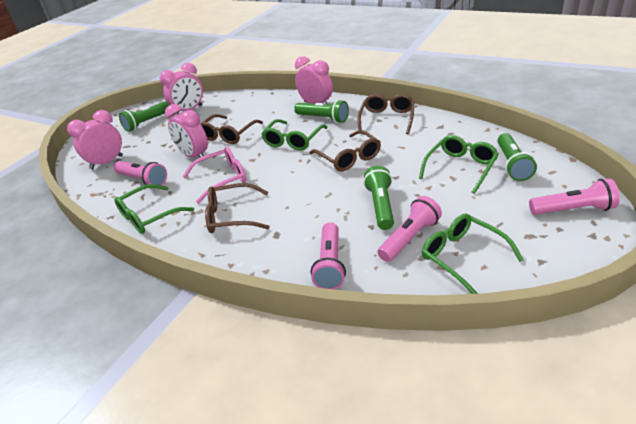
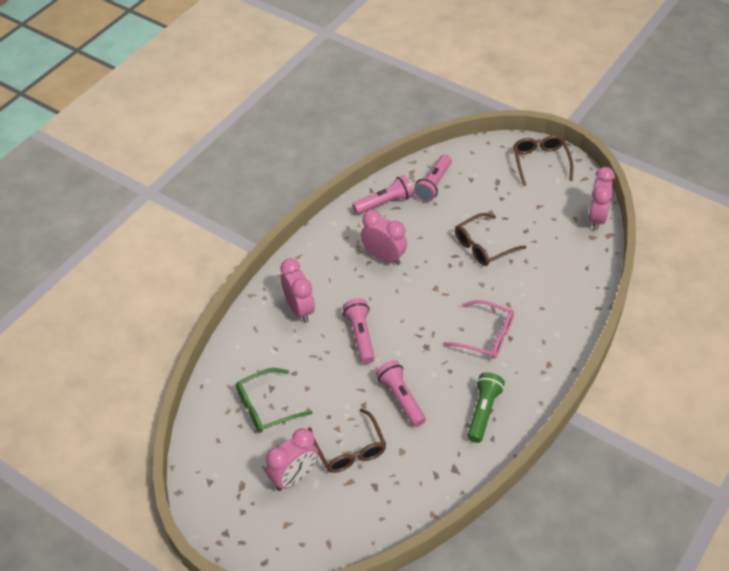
brown glasses: 4 -> 3
green flashlight: 4 -> 1
green glasses: 4 -> 1

